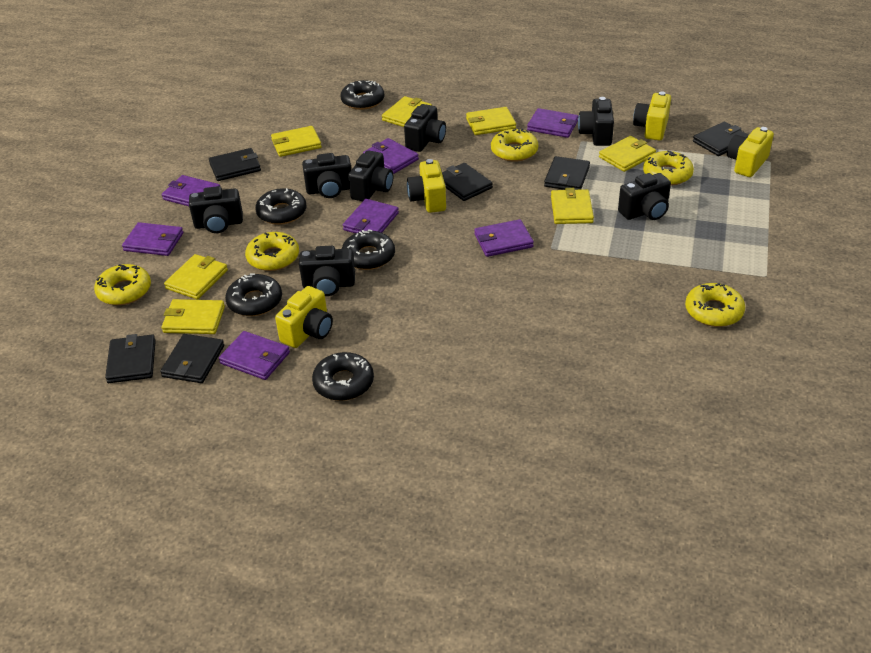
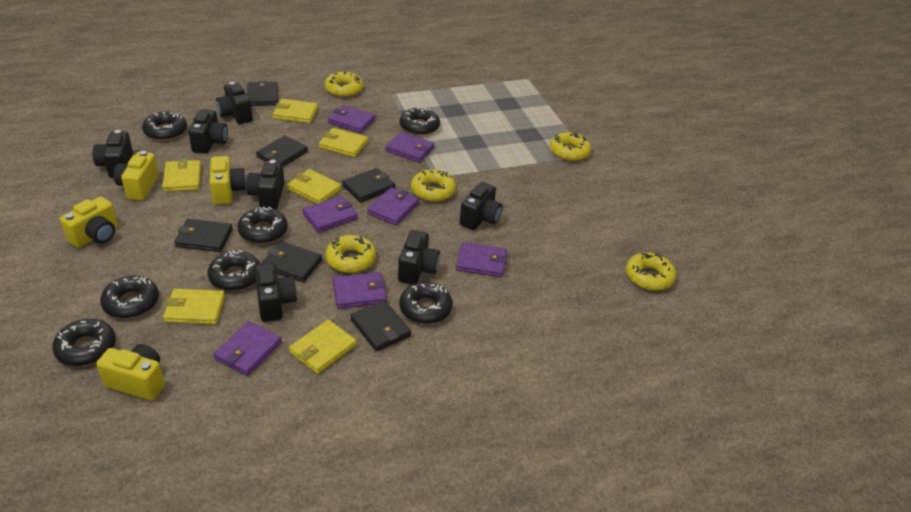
black donut: 5 -> 7
yellow wallet: 7 -> 6

